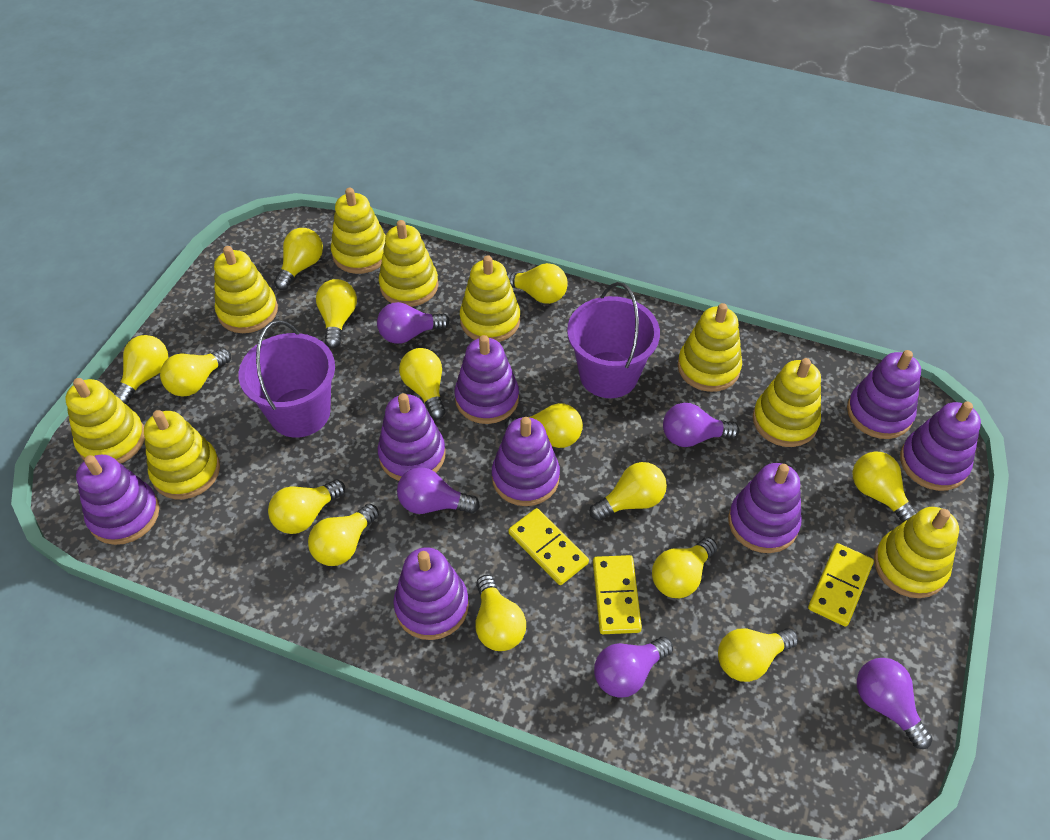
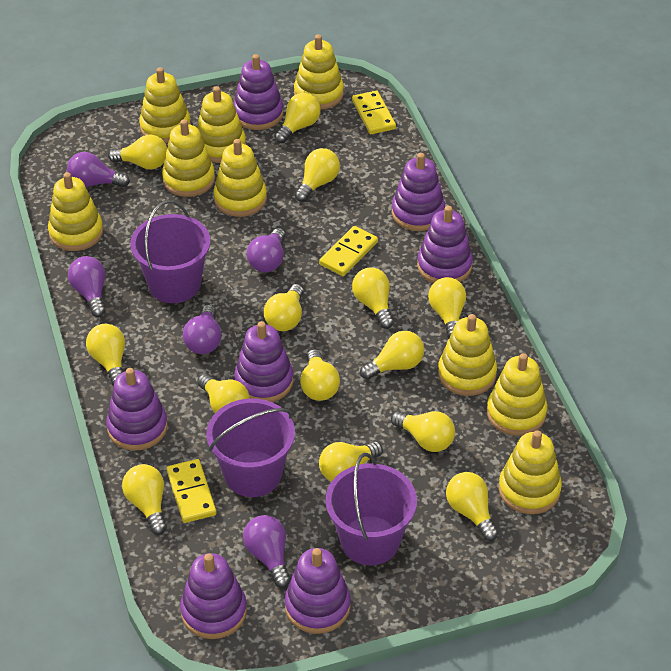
purple bucket: 2 -> 3
purple stacking toy: 8 -> 7

